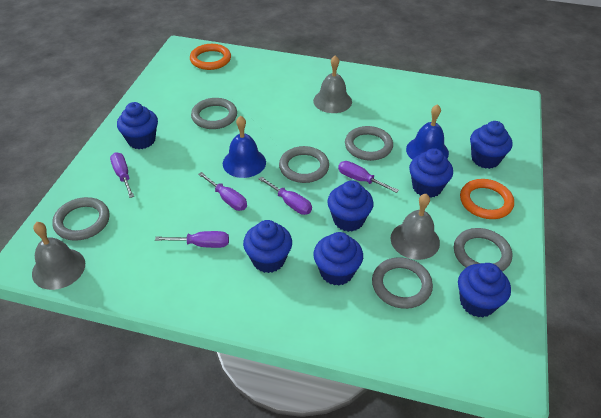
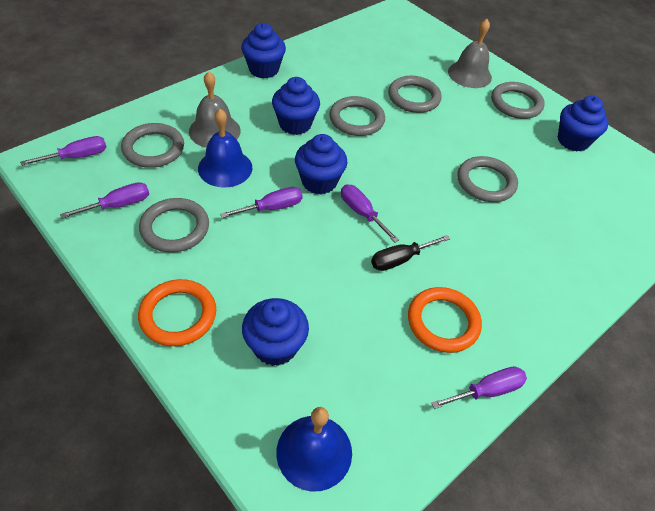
black screwdriver: 0 -> 1
blue cupcake: 7 -> 5
grey bell: 3 -> 2

